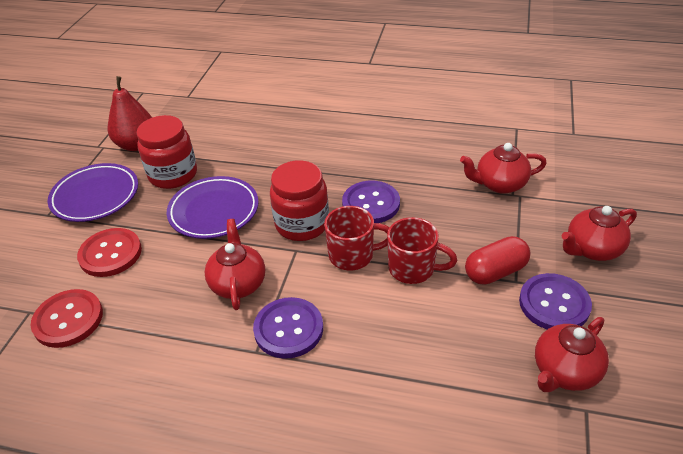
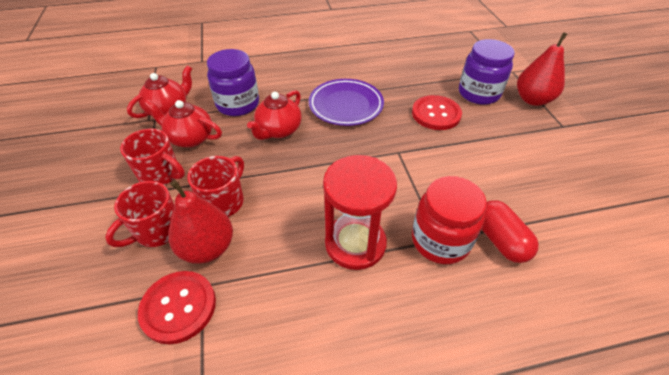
purple button: 3 -> 0
purple jar: 0 -> 2
purple plate: 2 -> 1
red hourglass: 0 -> 1
red jar: 2 -> 1
red mug: 2 -> 3
red pear: 1 -> 2
red teapot: 4 -> 3

